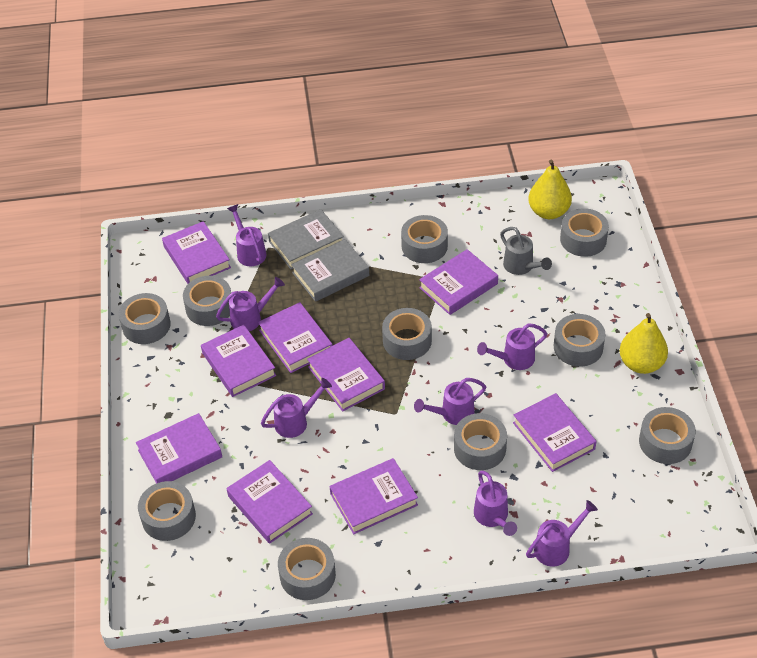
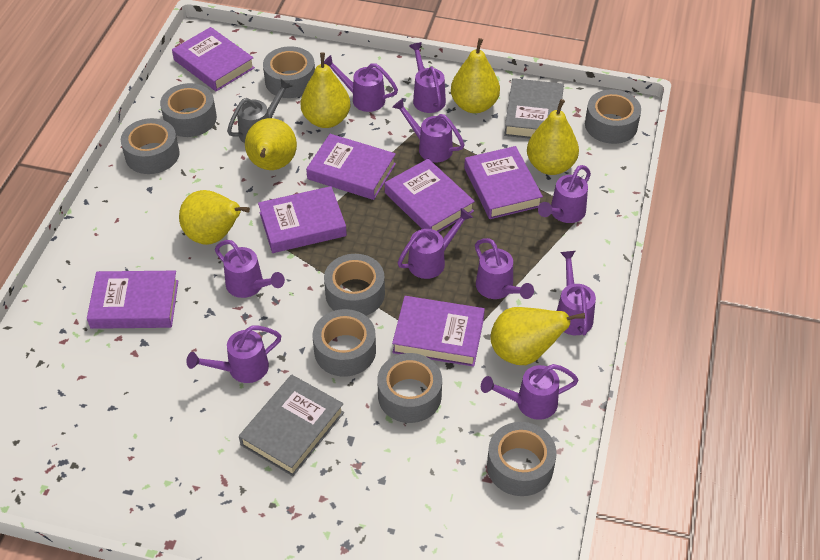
grey tape: 10 -> 8
purple book: 9 -> 7
purple watering can: 7 -> 10
yellow pear: 2 -> 6

